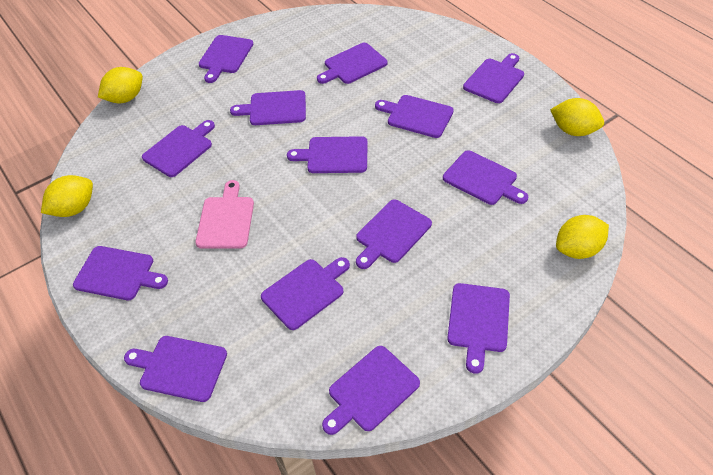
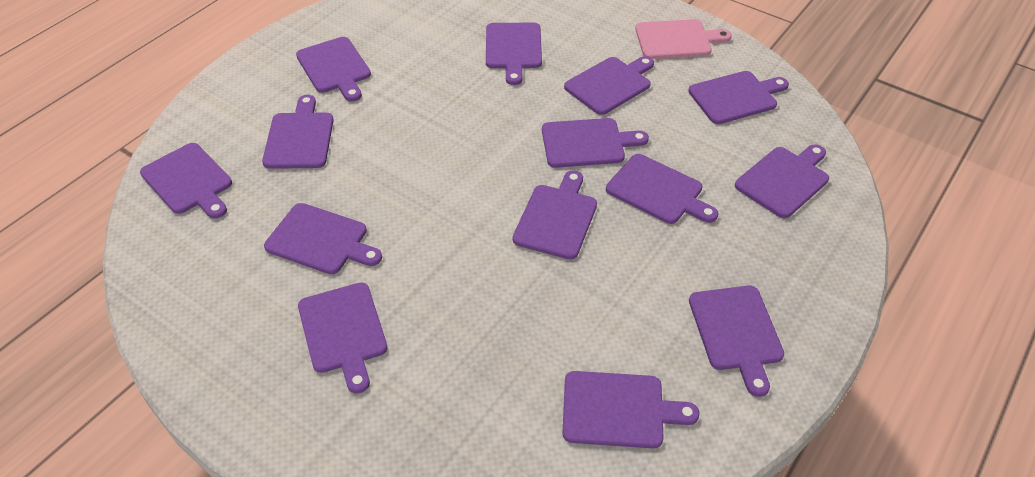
yellow lemon: 4 -> 0

